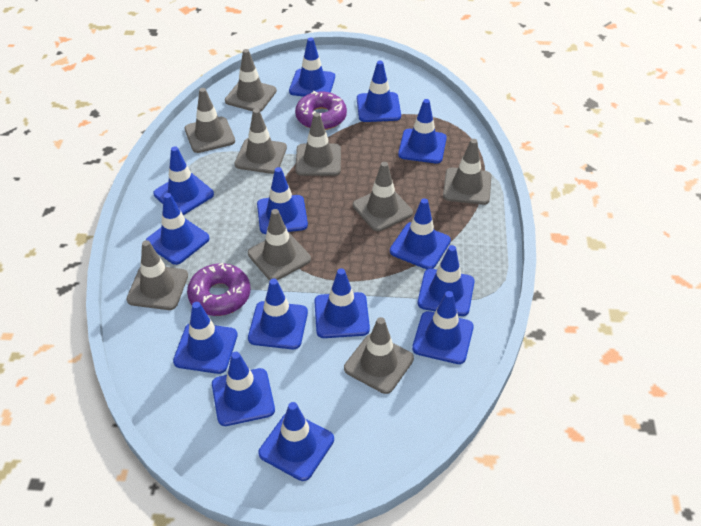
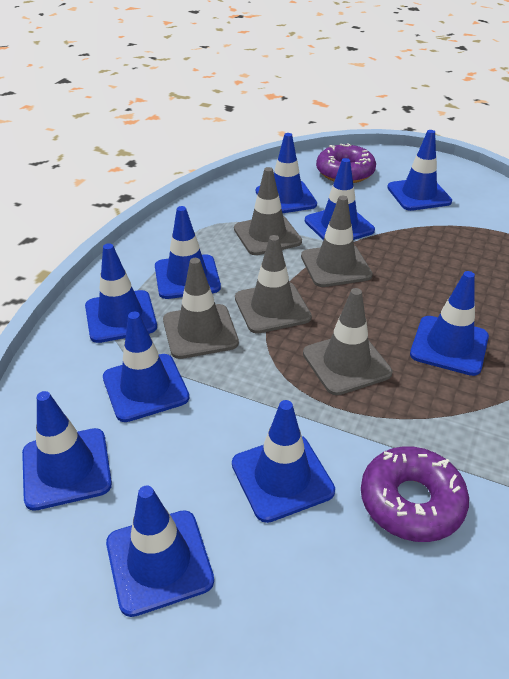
blue traffic cone: 14 -> 10
grey traffic cone: 9 -> 5

